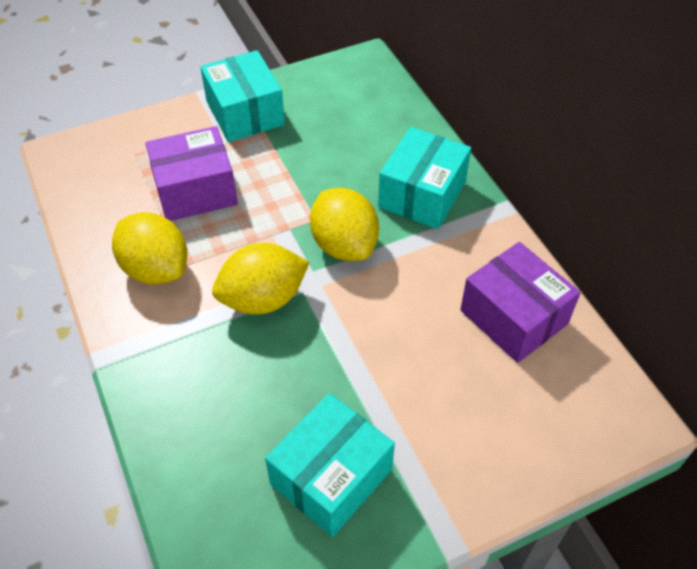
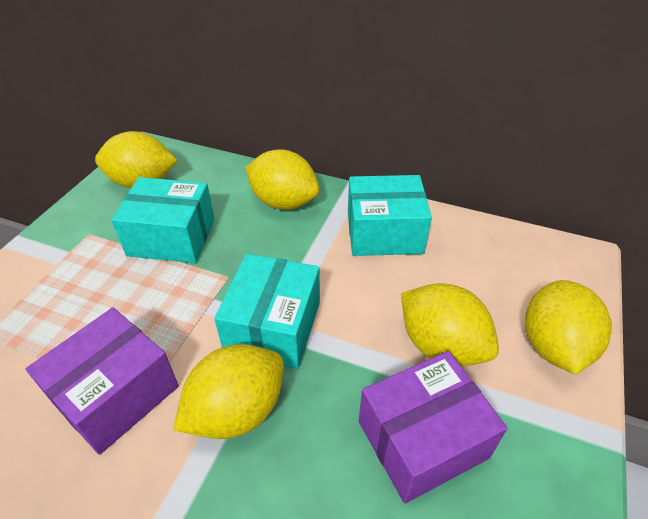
yellow lemon: 3 -> 5

